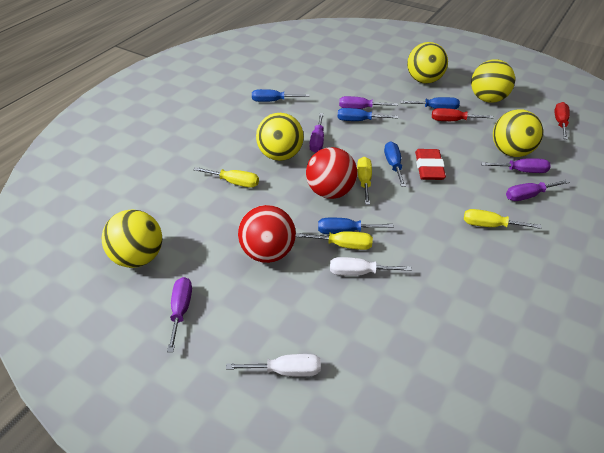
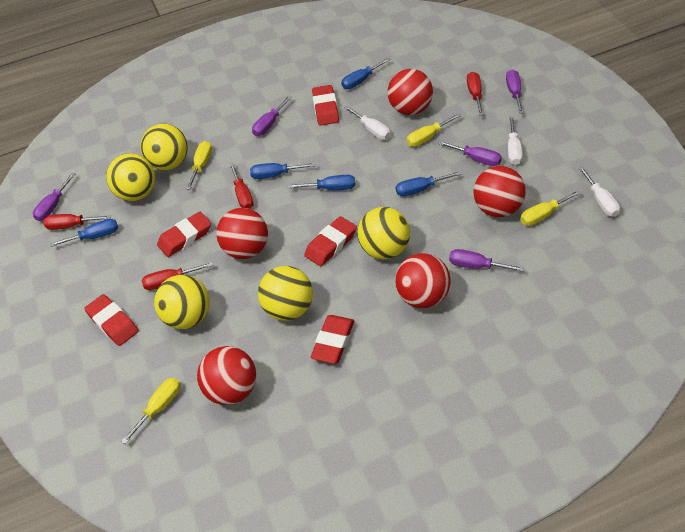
red ball: 2 -> 5
red eraser: 1 -> 5
red screwdriver: 2 -> 4
white screwdriver: 2 -> 3

